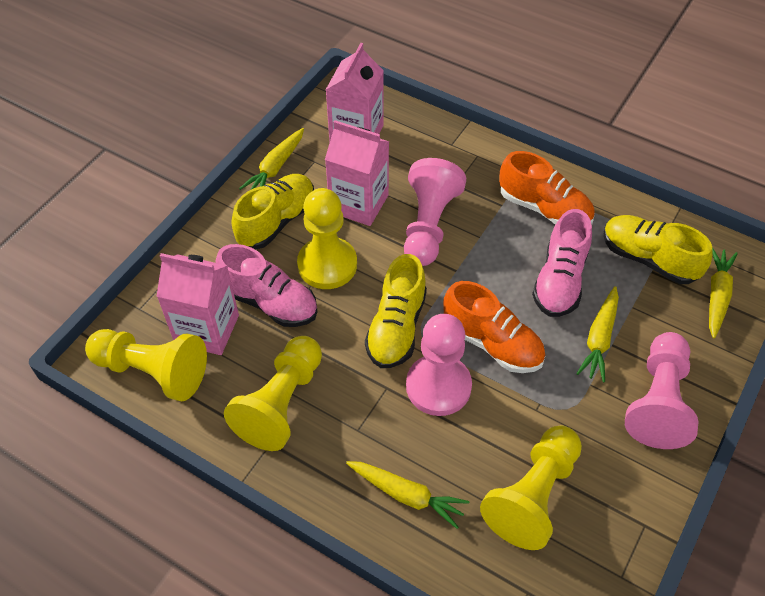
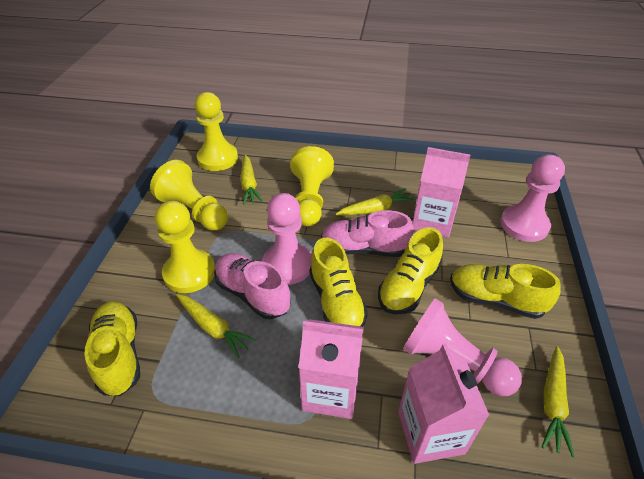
orange shoe: 2 -> 0
yellow shoe: 3 -> 4

